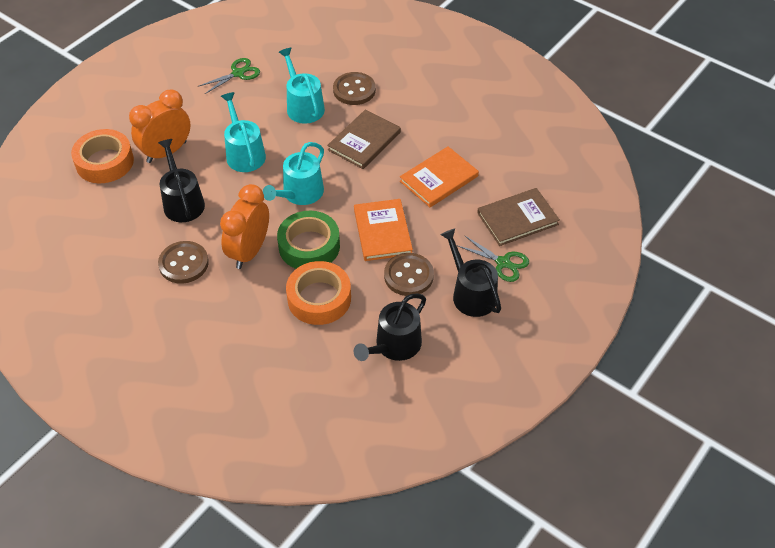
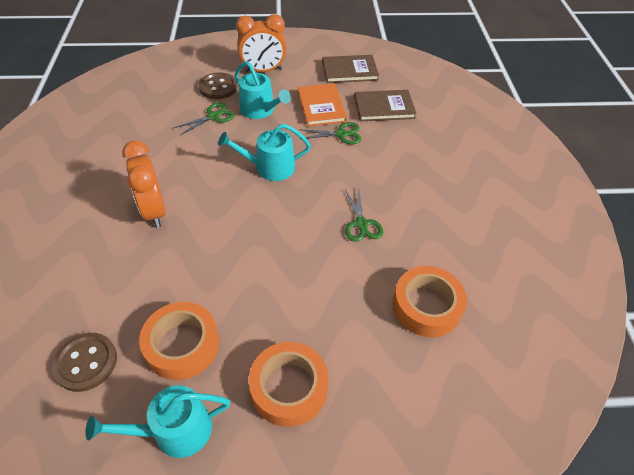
black watering can: 3 -> 0
brown button: 3 -> 2
green scissors: 2 -> 3
green tape: 1 -> 0
orange book: 2 -> 1
orange tape: 2 -> 3

